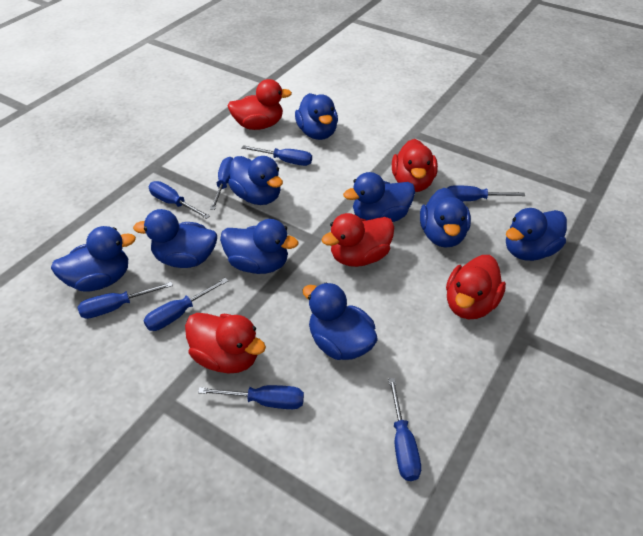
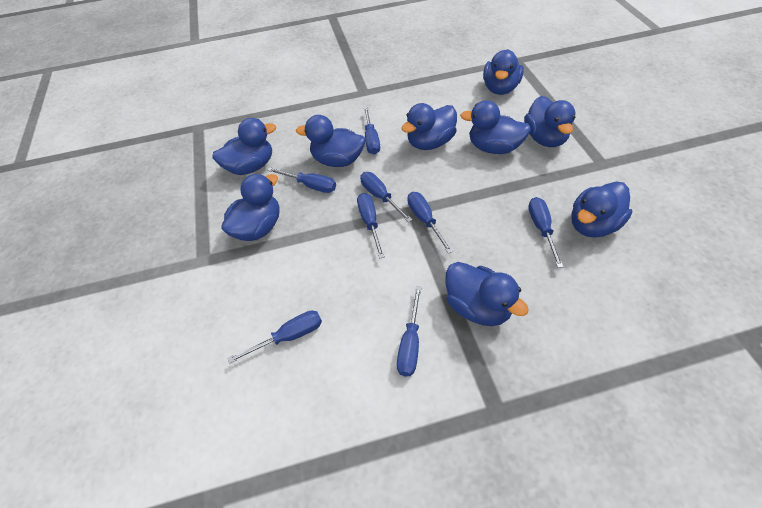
red duck: 5 -> 0

